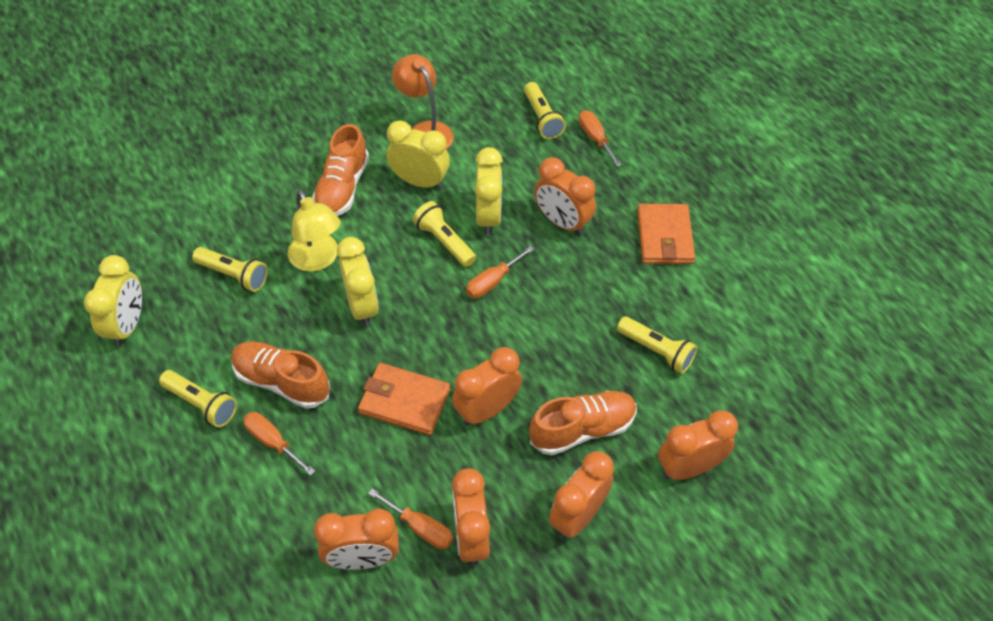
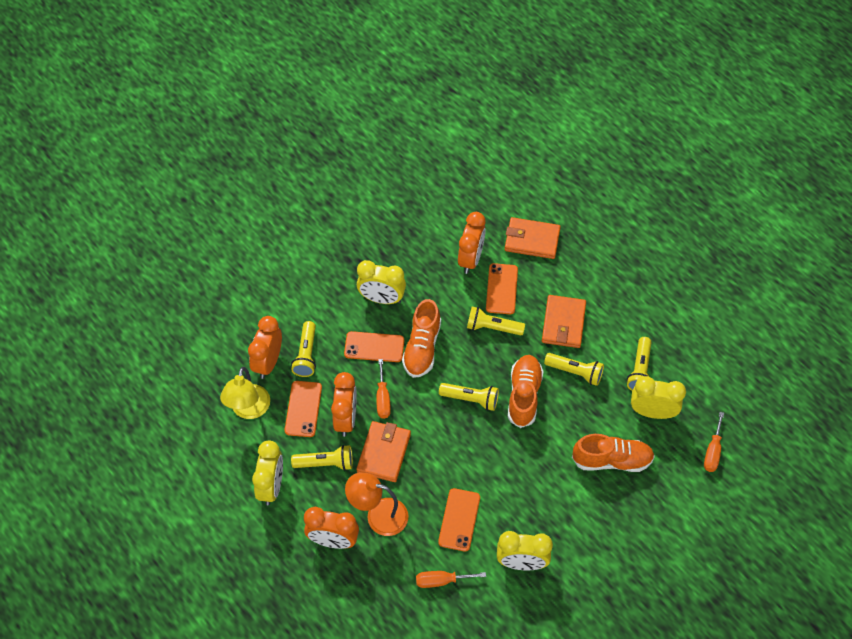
orange clock: 6 -> 4
orange phone: 0 -> 4
orange screwdriver: 4 -> 3
orange wallet: 2 -> 3
yellow flashlight: 5 -> 6

